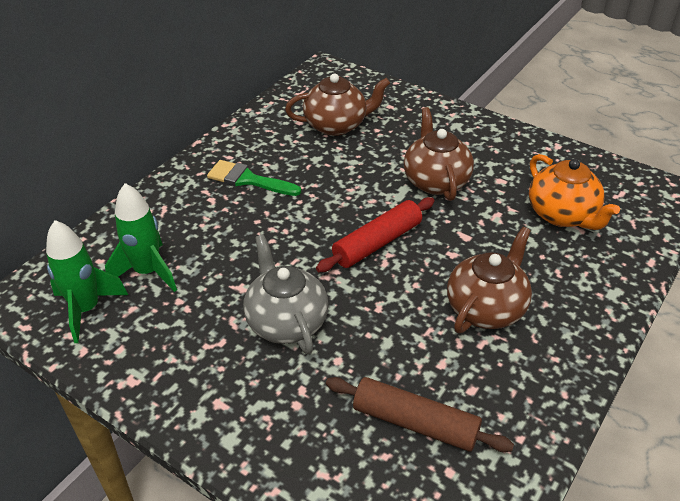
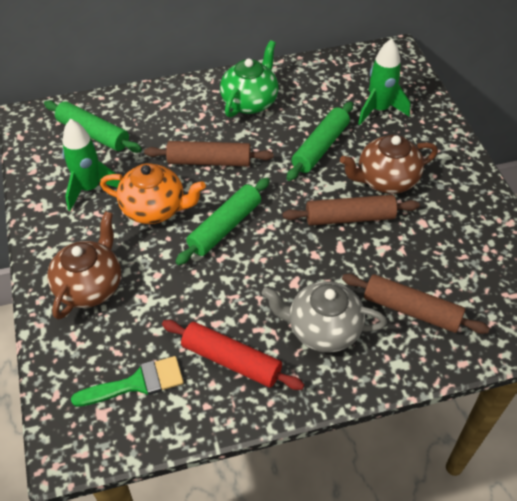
brown rolling pin: 1 -> 3
brown teapot: 3 -> 2
green rolling pin: 0 -> 3
green teapot: 0 -> 1

